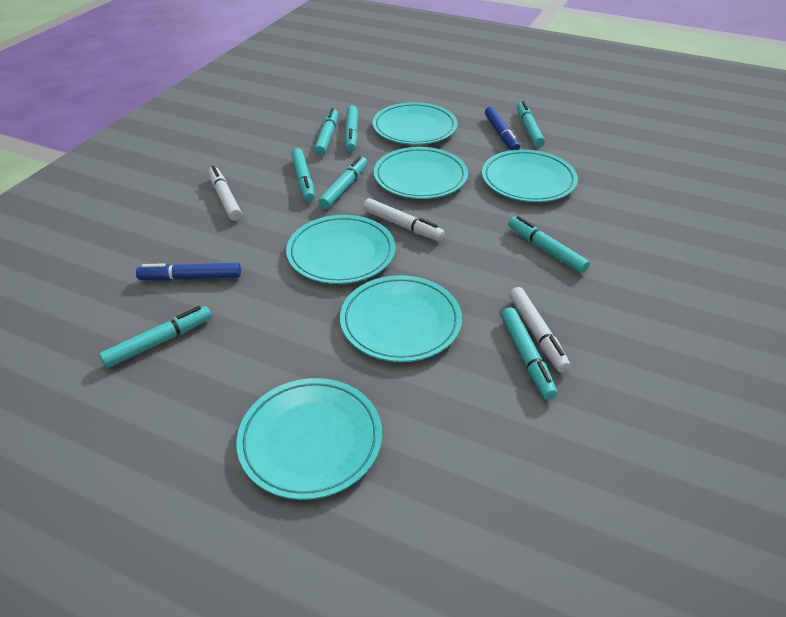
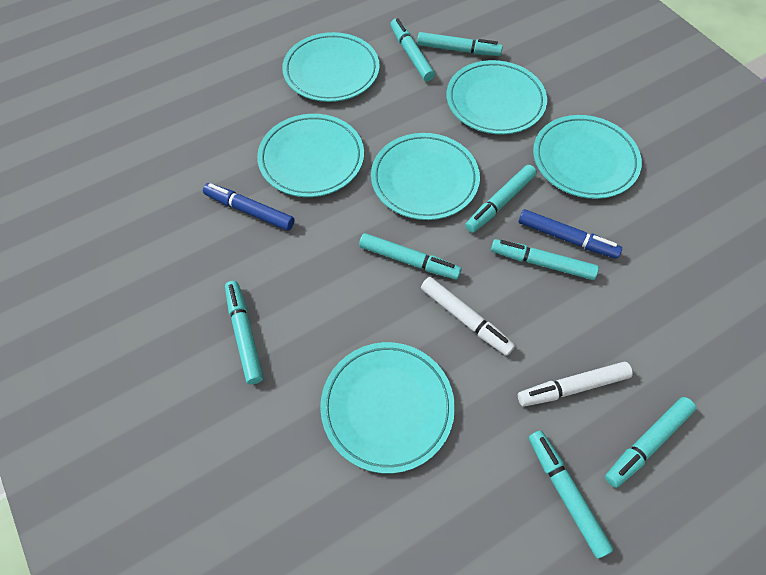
white marker: 3 -> 2

